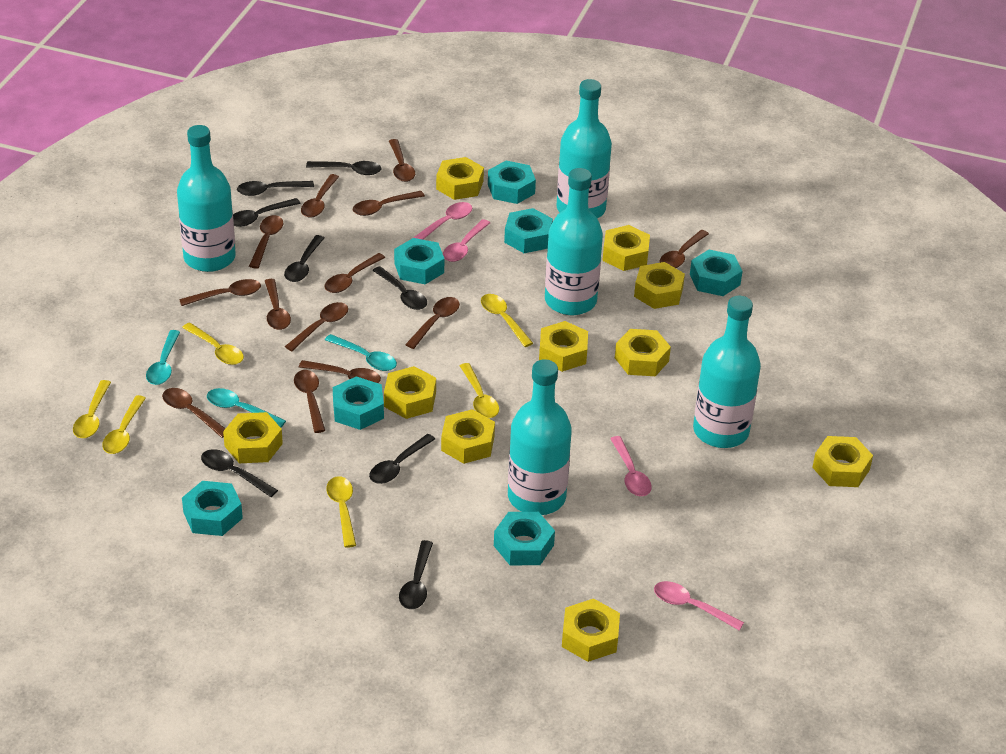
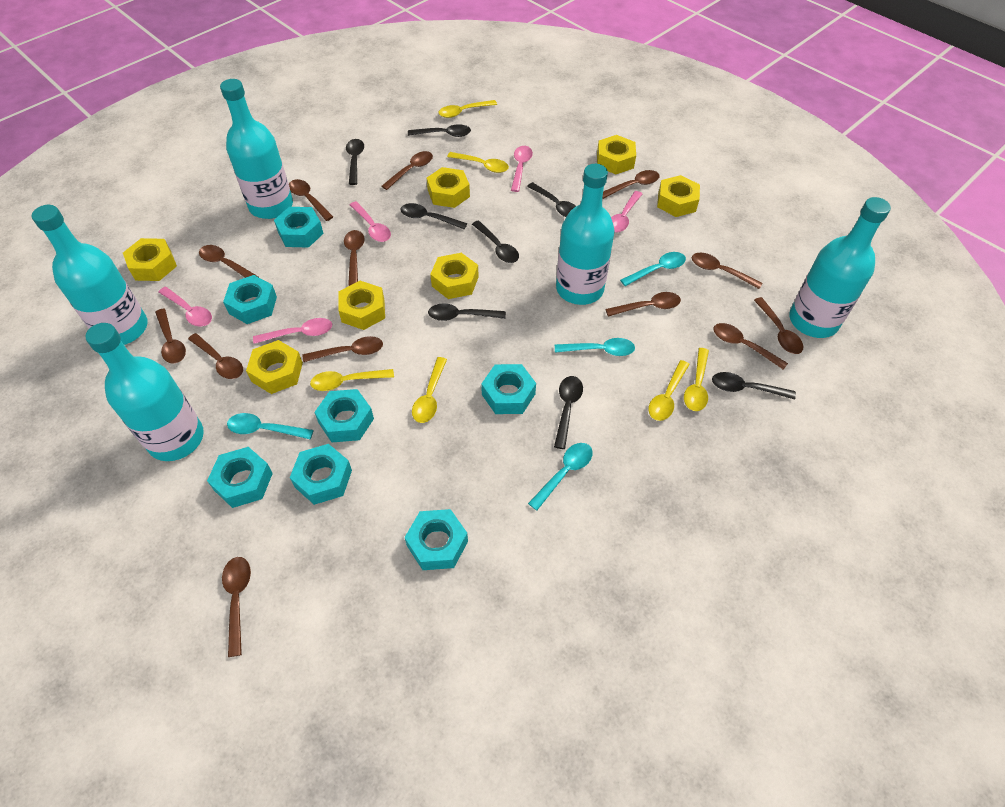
pink spoon: 4 -> 5
turquoise spoon: 3 -> 4
yellow nut: 10 -> 7

